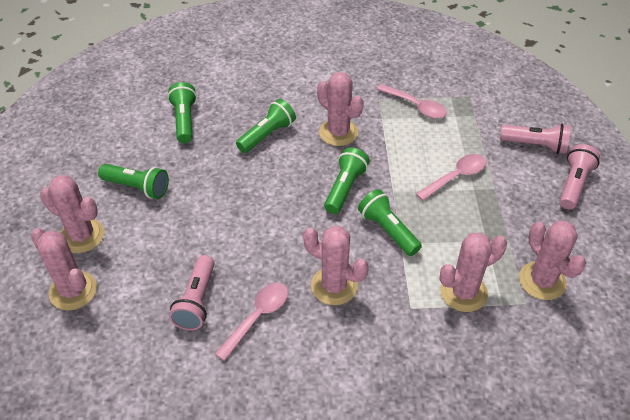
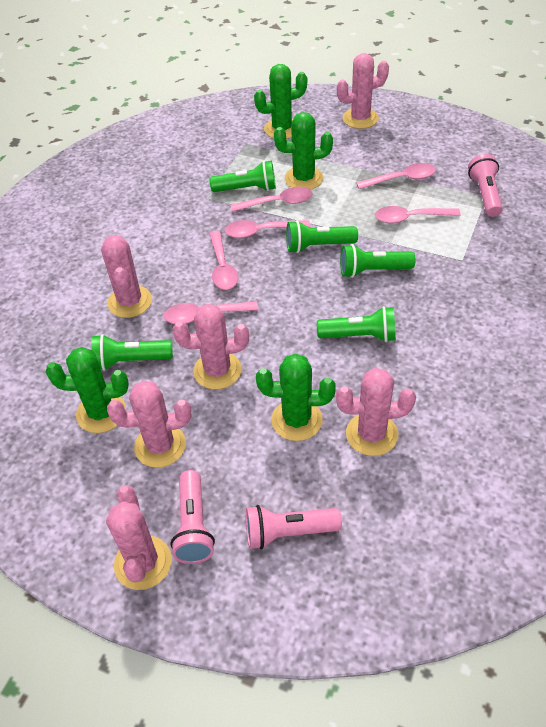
green cactus: 0 -> 4
pink spoon: 3 -> 6

